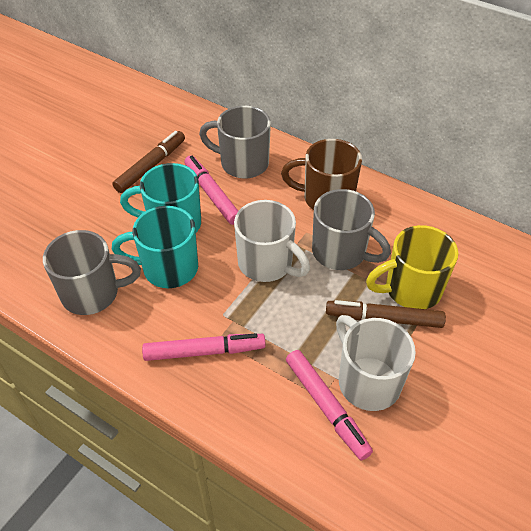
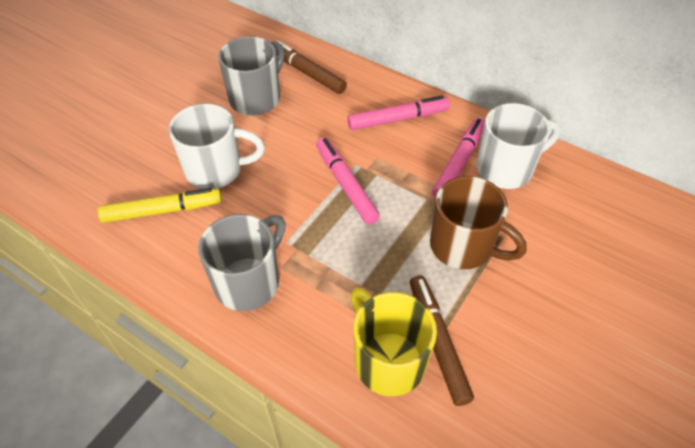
grey mug: 3 -> 2
turquoise mug: 2 -> 0
yellow marker: 0 -> 1

